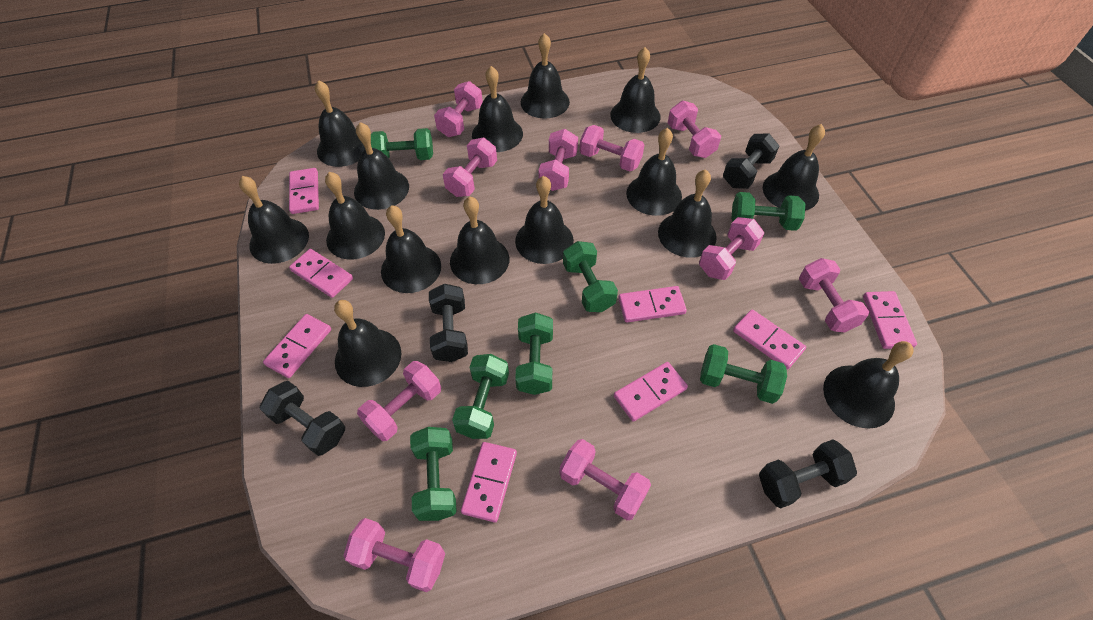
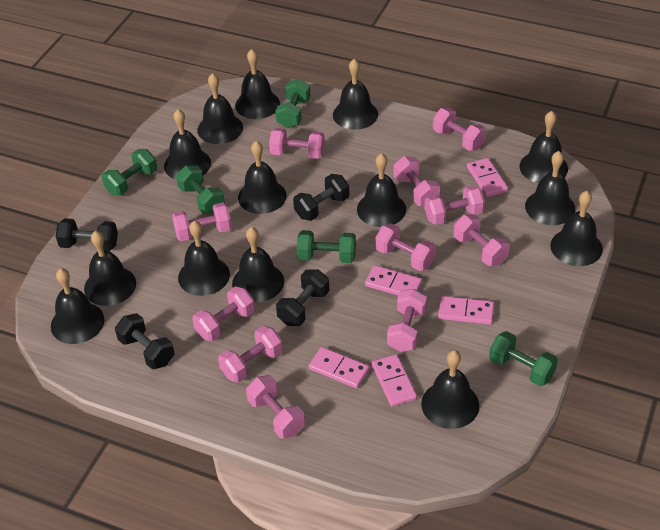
black bell: 15 -> 14
green dumbbell: 7 -> 5
pink domino: 8 -> 5
pink dumbbell: 10 -> 11

